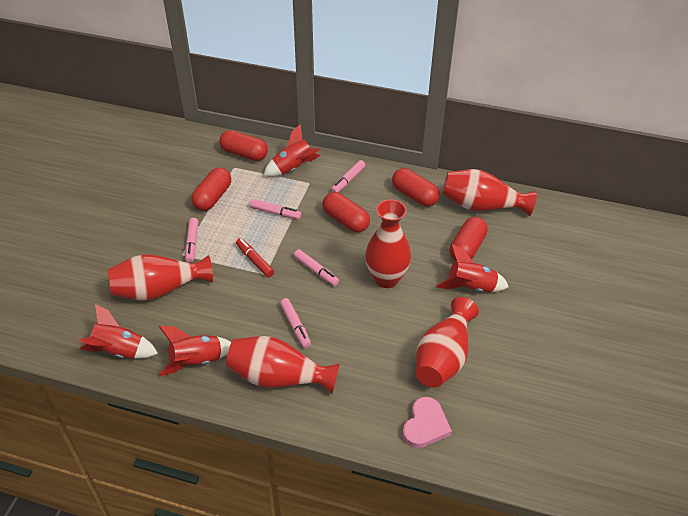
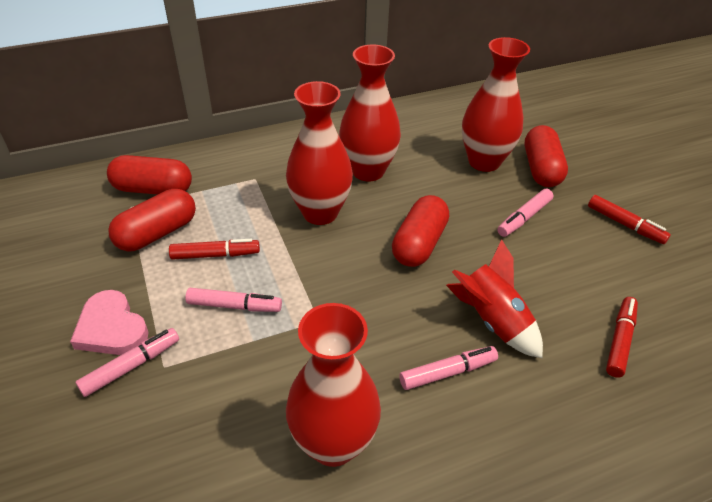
pink marker: 5 -> 4
red capsule: 5 -> 4
red marker: 1 -> 3
red rocket: 4 -> 1
red vase: 5 -> 4

